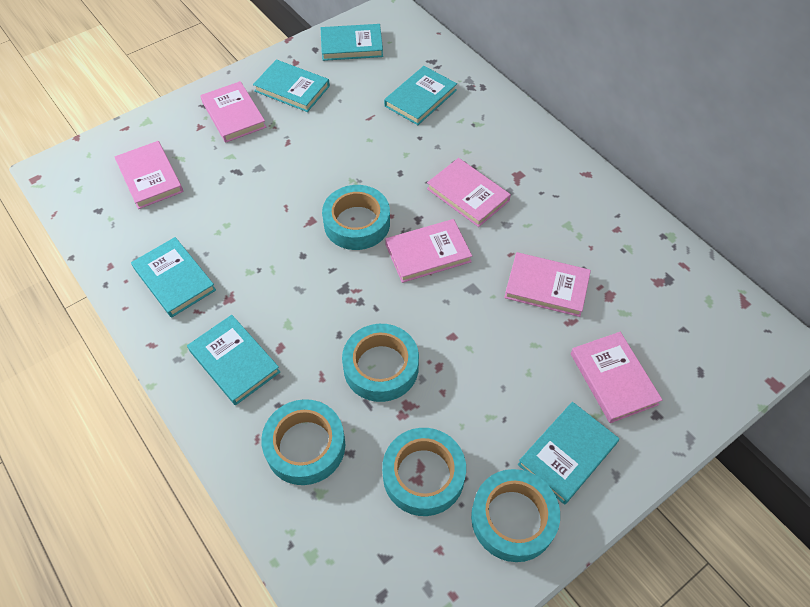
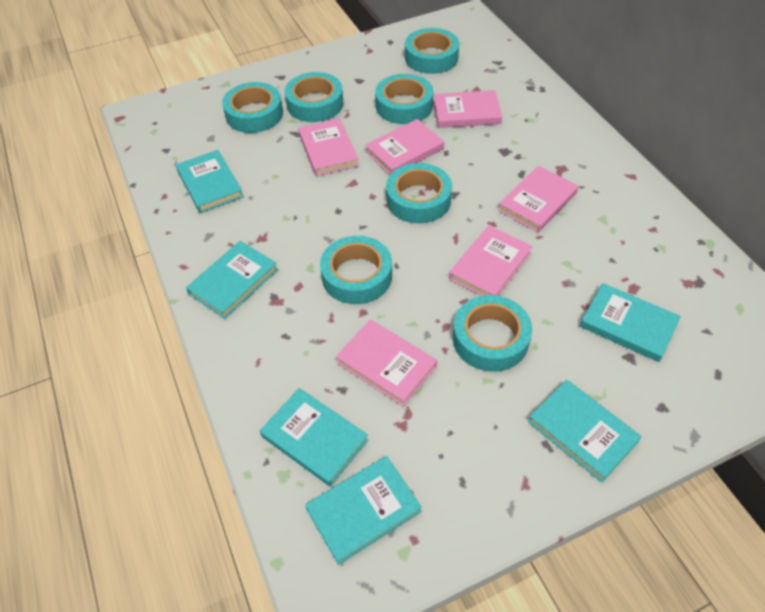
turquoise tape: 5 -> 7

